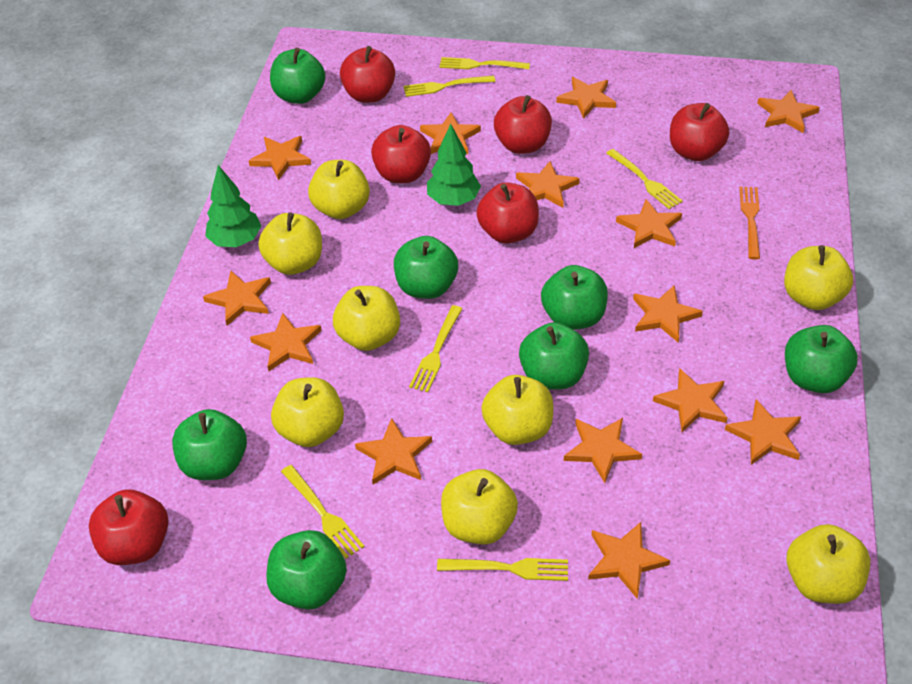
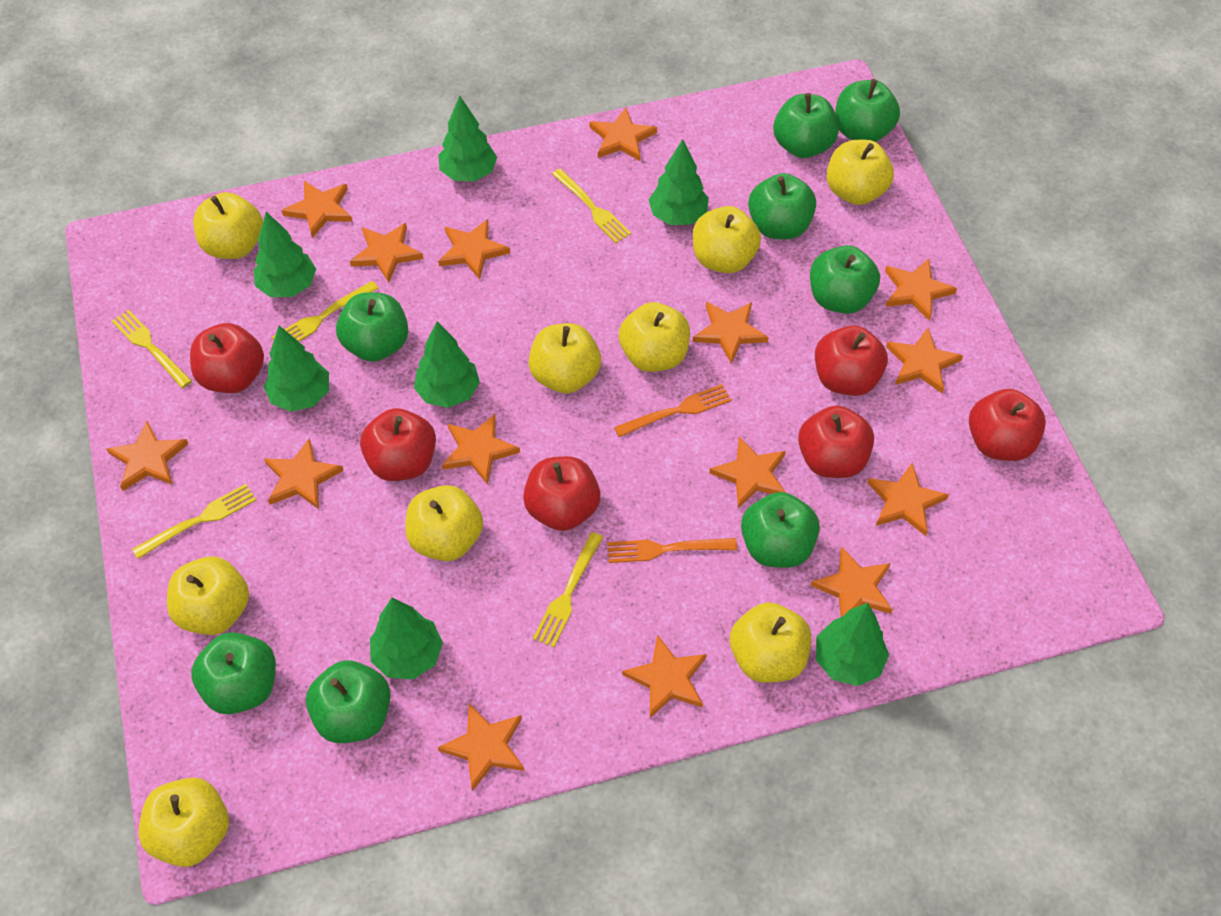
green apple: 7 -> 8
green tree: 2 -> 7
orange fork: 1 -> 2
orange star: 14 -> 15
yellow apple: 8 -> 9
yellow fork: 6 -> 5

